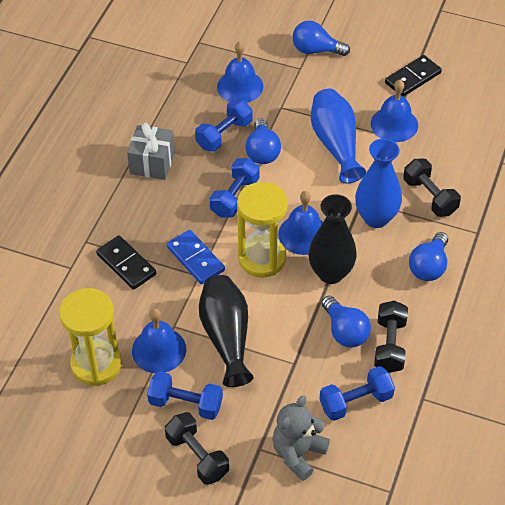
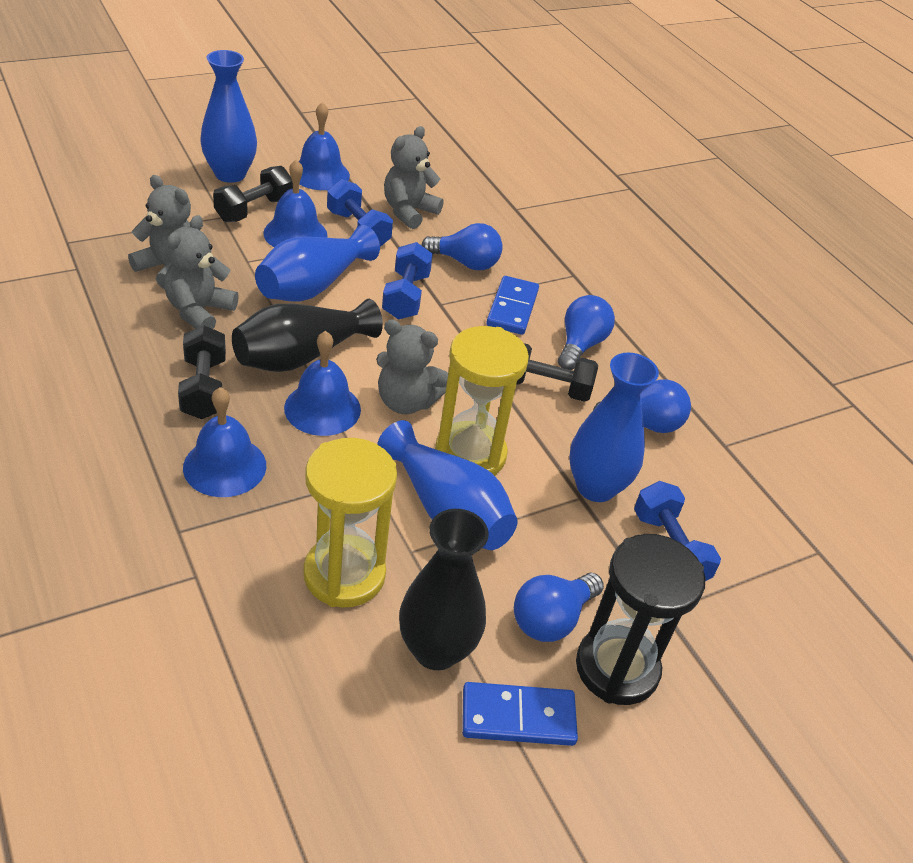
black domino: 2 -> 0
black hourglass: 0 -> 1
blue domino: 1 -> 2
blue dumbbell: 4 -> 3
blue vase: 2 -> 4
grey gift: 1 -> 0
grey teddy bear: 1 -> 4

